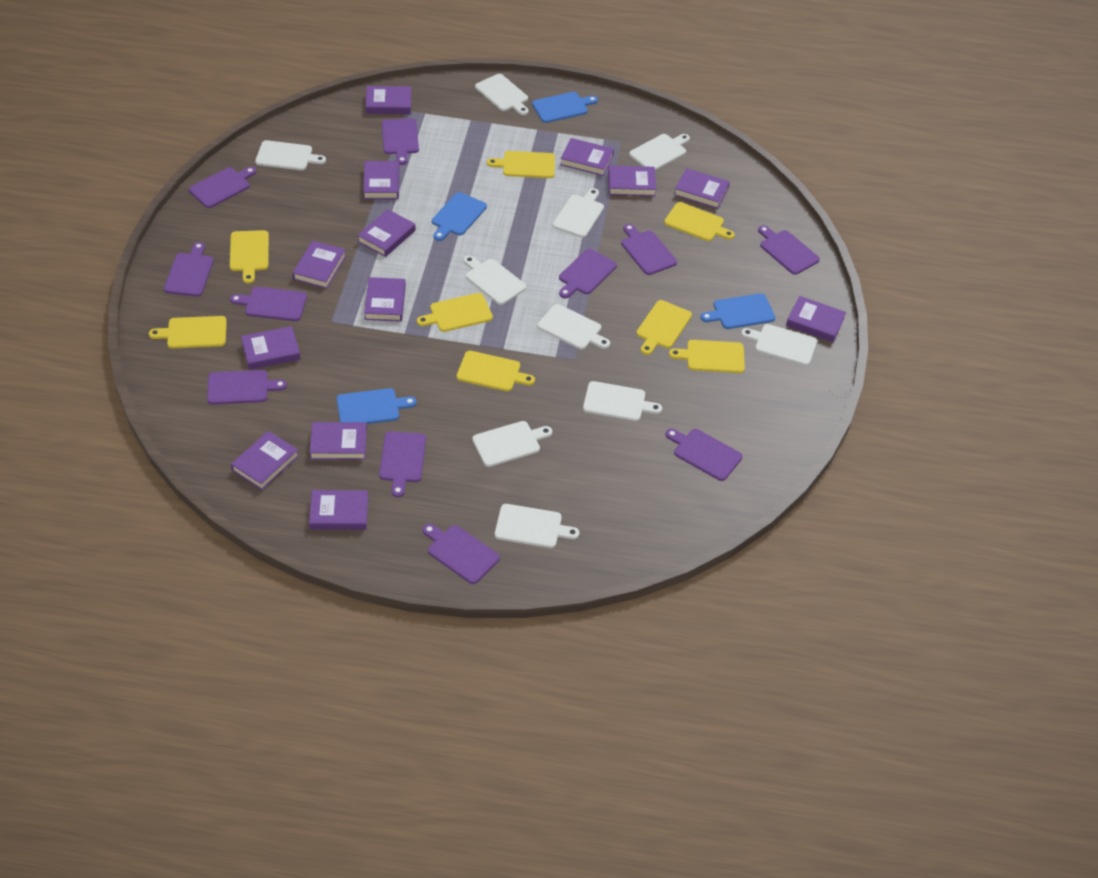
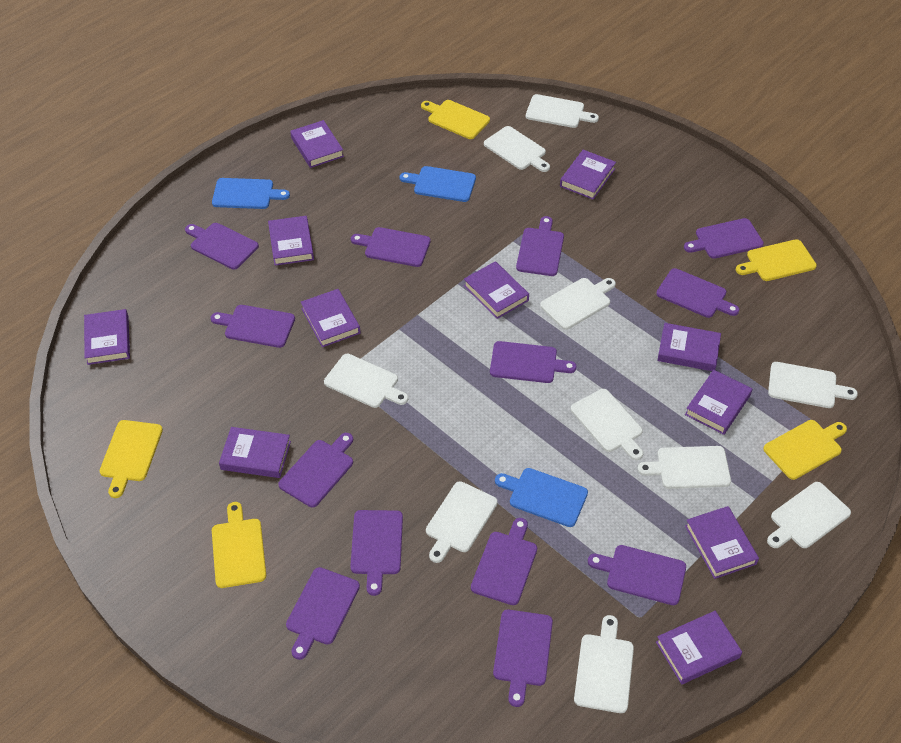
blue cutting board: 4 -> 3
purple book: 13 -> 11
purple cutting board: 11 -> 13
yellow cutting board: 8 -> 5

